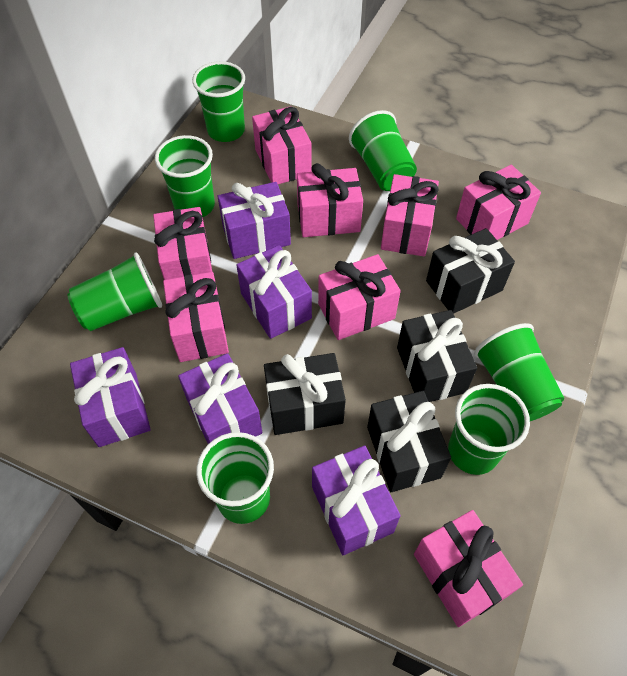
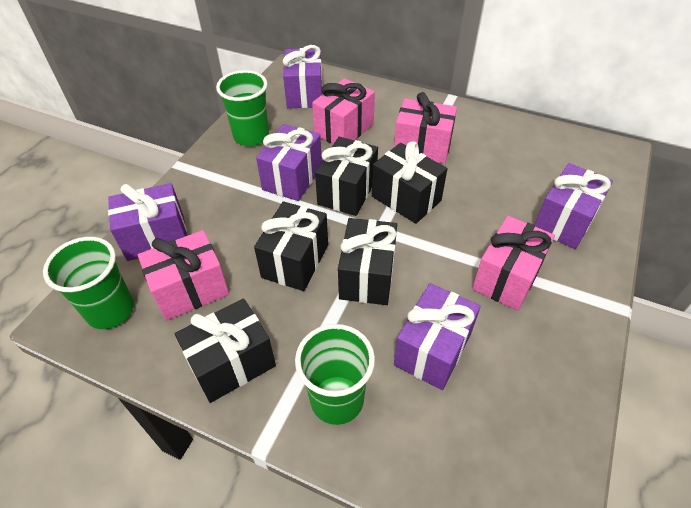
black gift: 4 -> 5
green cup: 7 -> 3
pink gift: 8 -> 4

